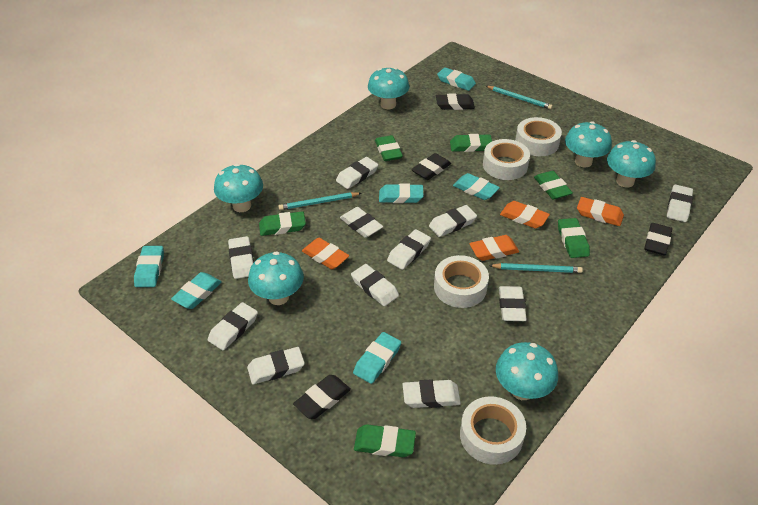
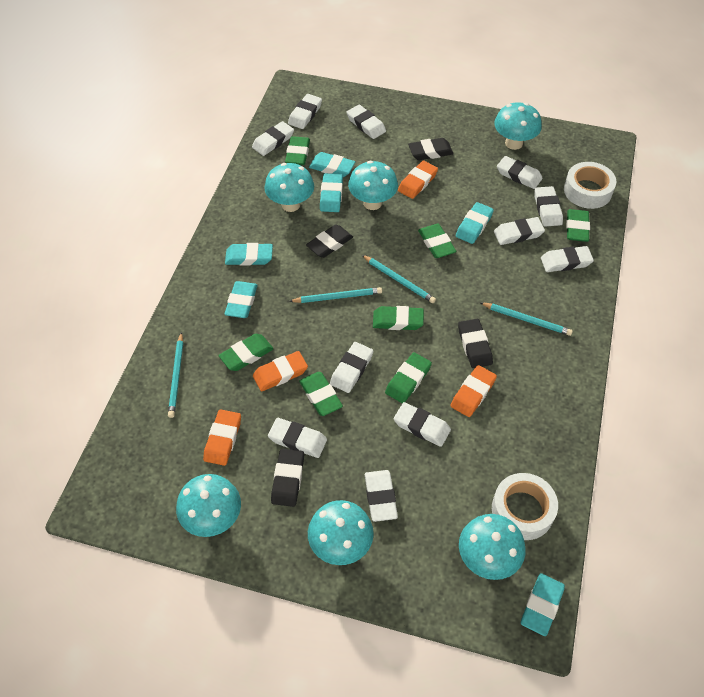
green eraser: 6 -> 7
turquoise pencil: 3 -> 4
white tape: 4 -> 2

